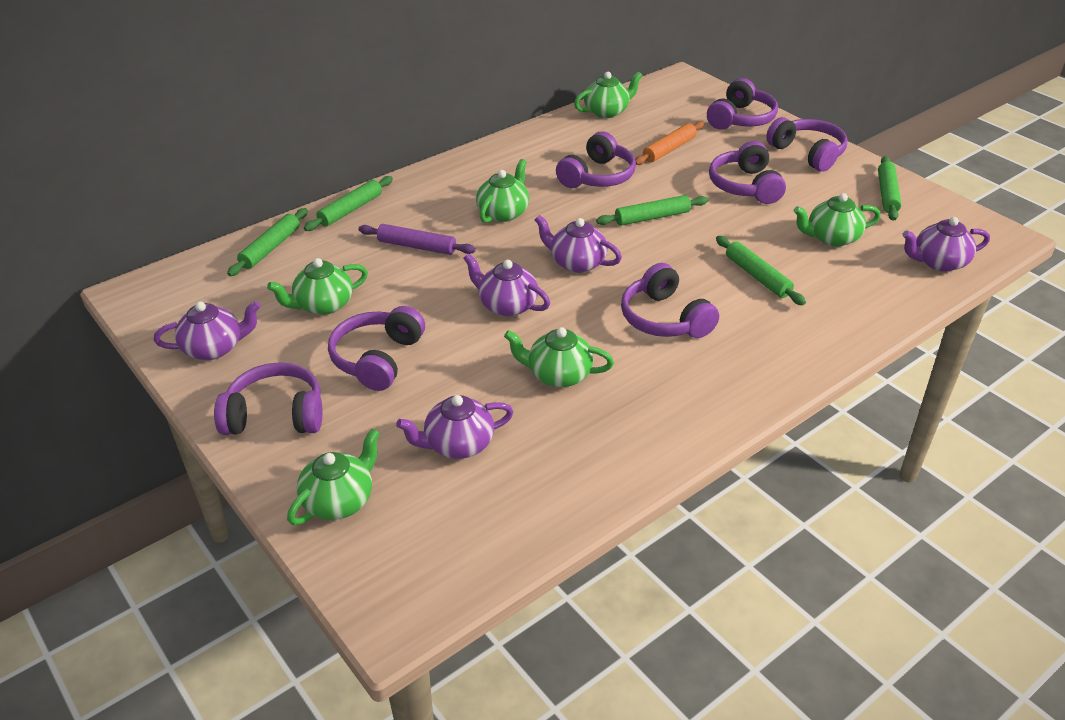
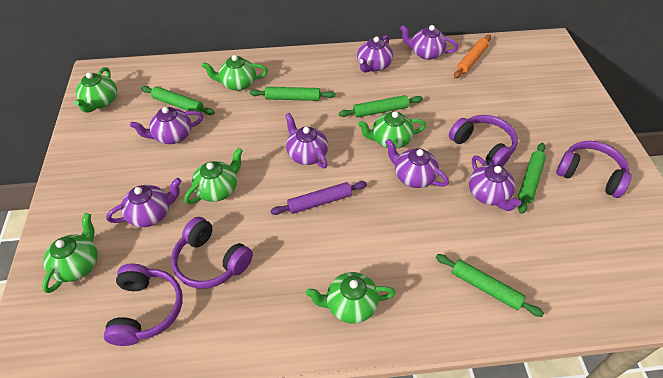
purple headphones: 7 -> 4
purple teapot: 5 -> 7

